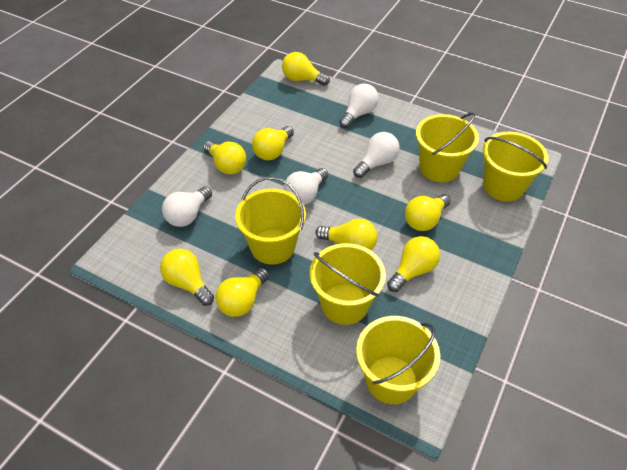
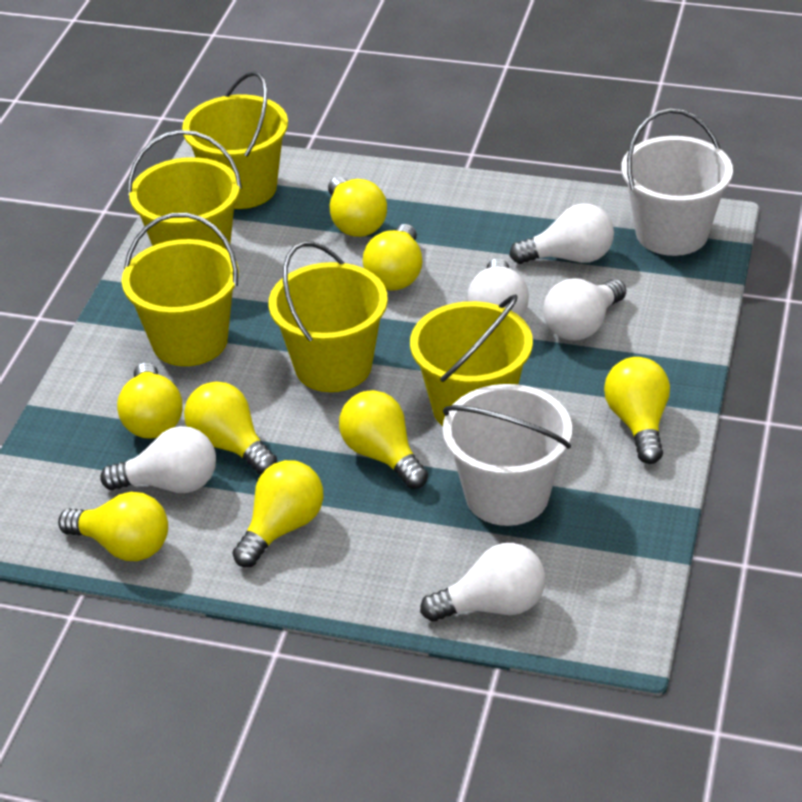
white bucket: 0 -> 2
white light bulb: 4 -> 5

